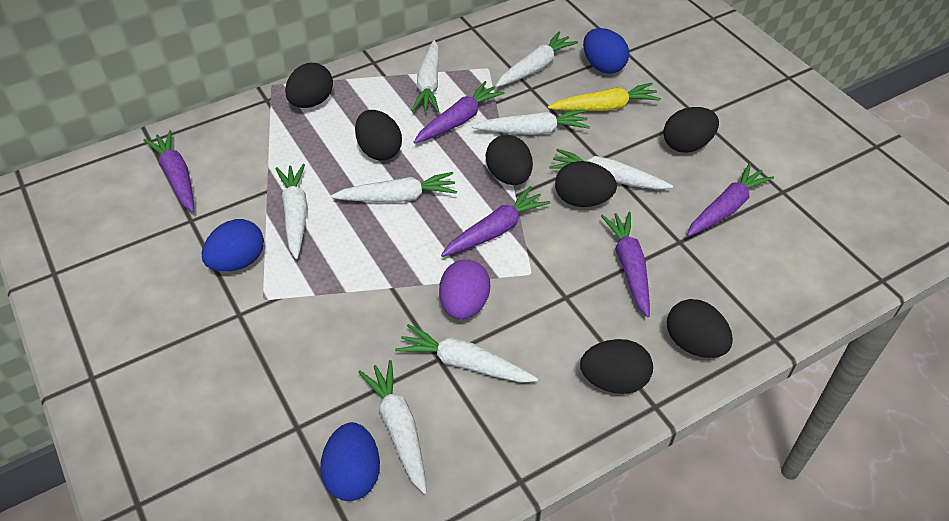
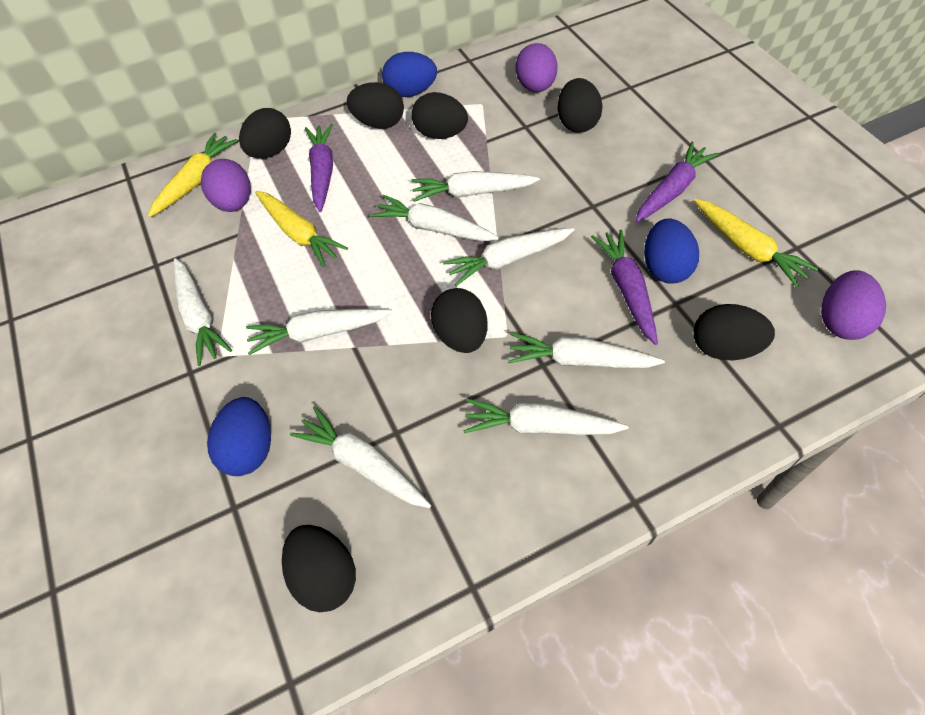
purple carrot: 5 -> 3
purple egg: 1 -> 3
yellow carrot: 1 -> 3

